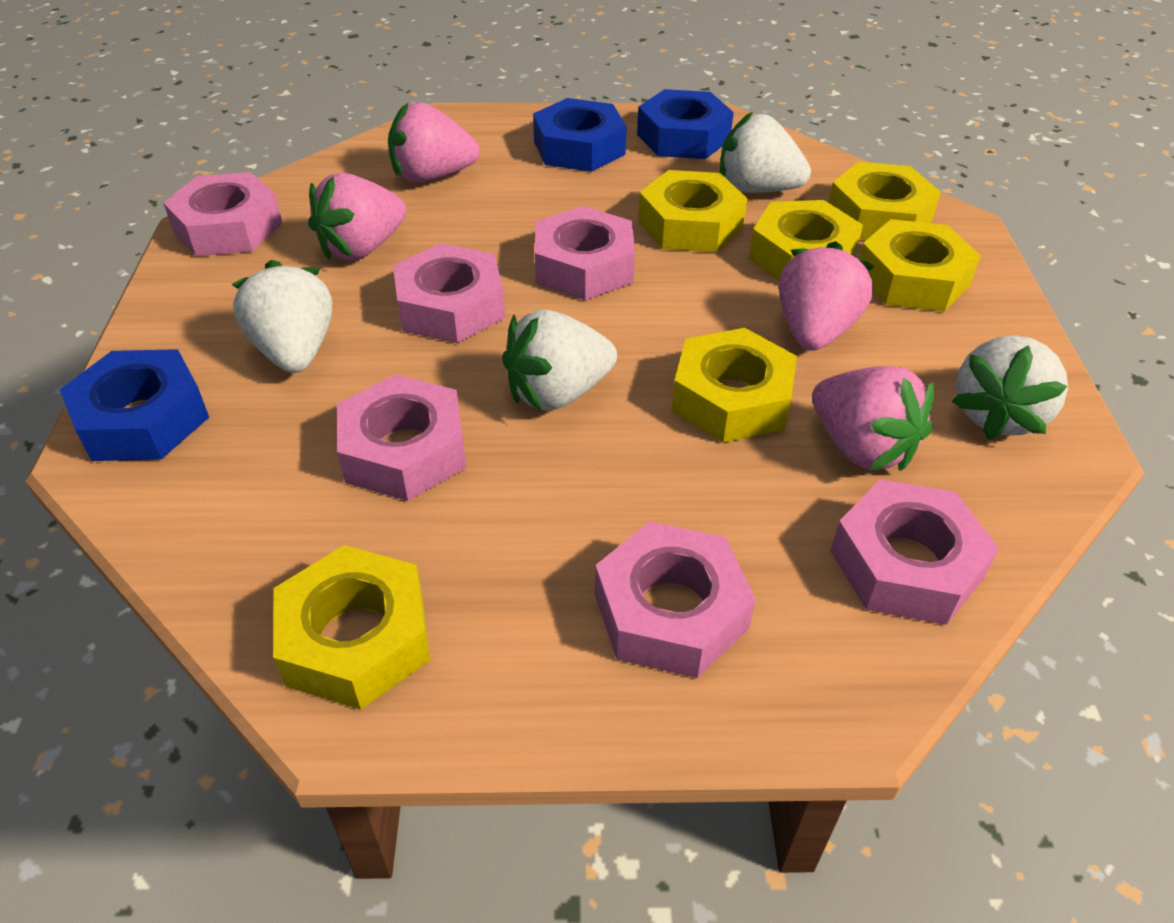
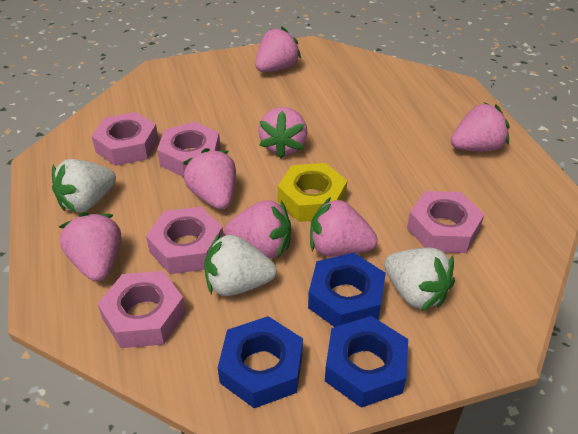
pink nut: 6 -> 5
pink strawberry: 4 -> 7
white strawberry: 4 -> 3
yellow nut: 6 -> 1

